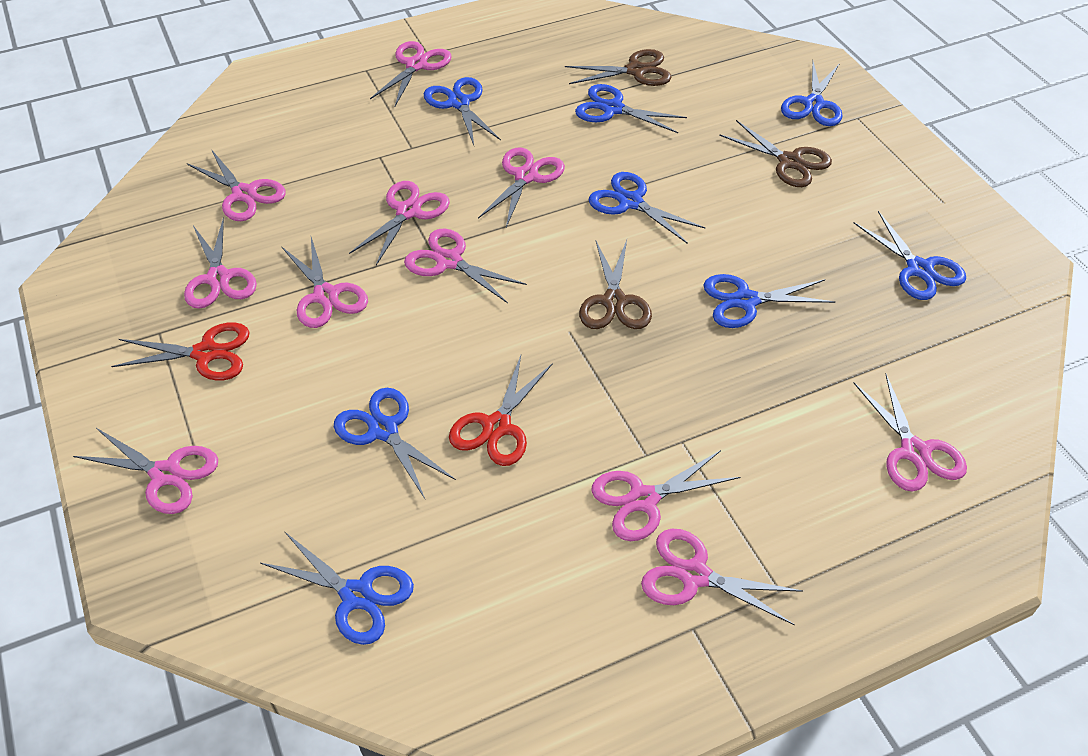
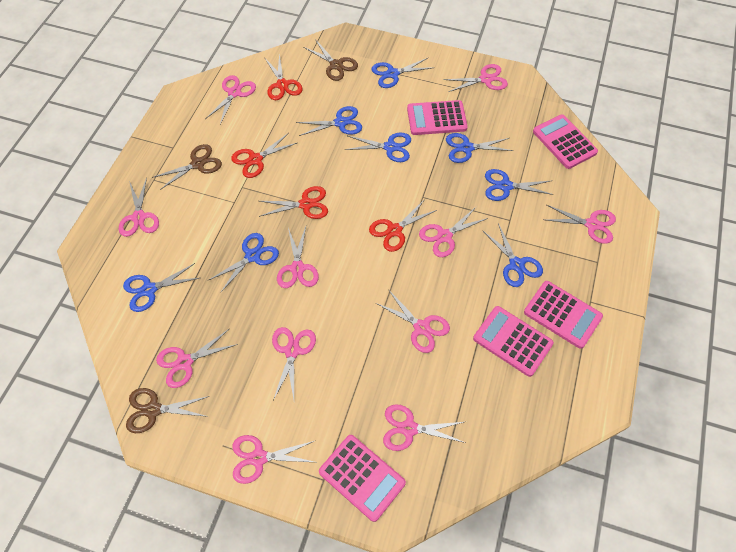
pink calculator: 0 -> 5
red scissors: 2 -> 4

